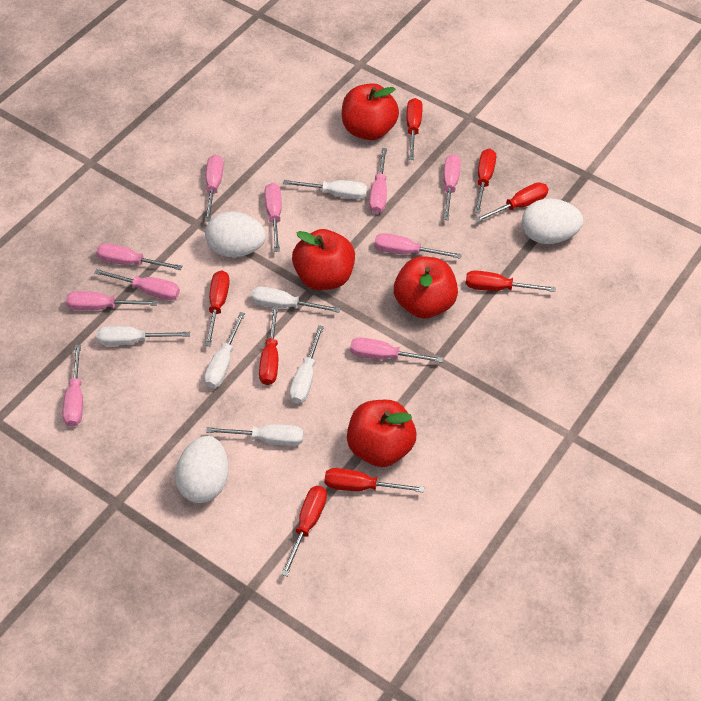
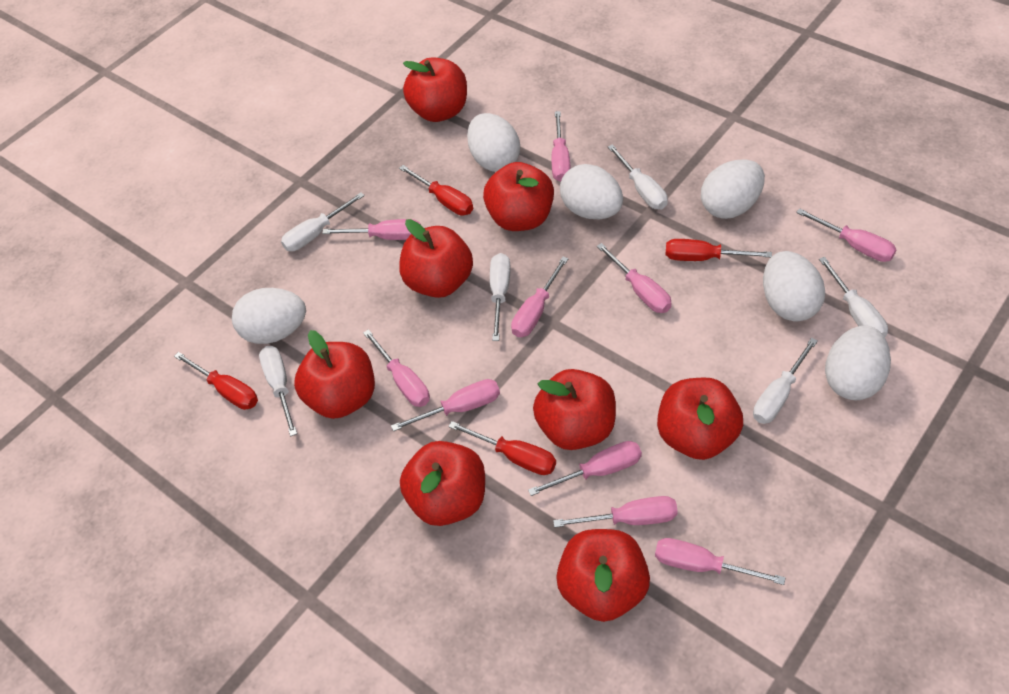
red apple: 4 -> 8
red screwdriver: 8 -> 4
white egg: 3 -> 6

